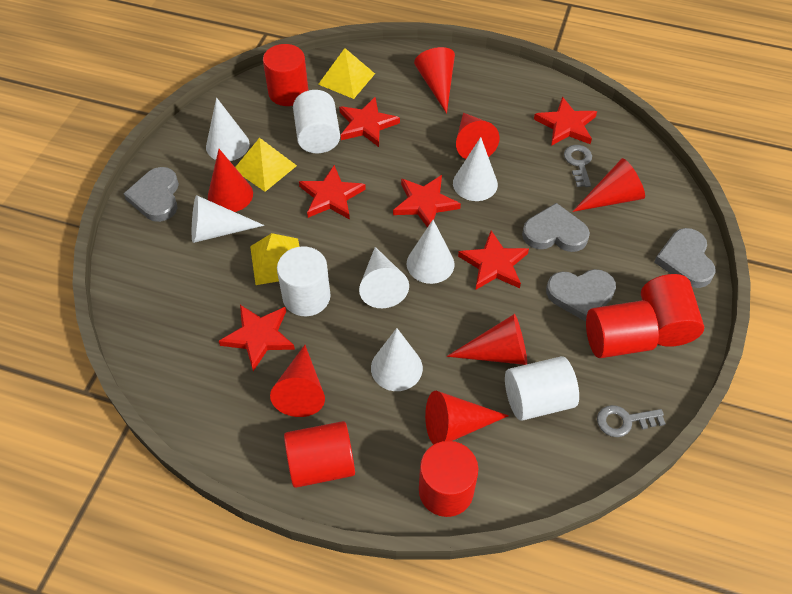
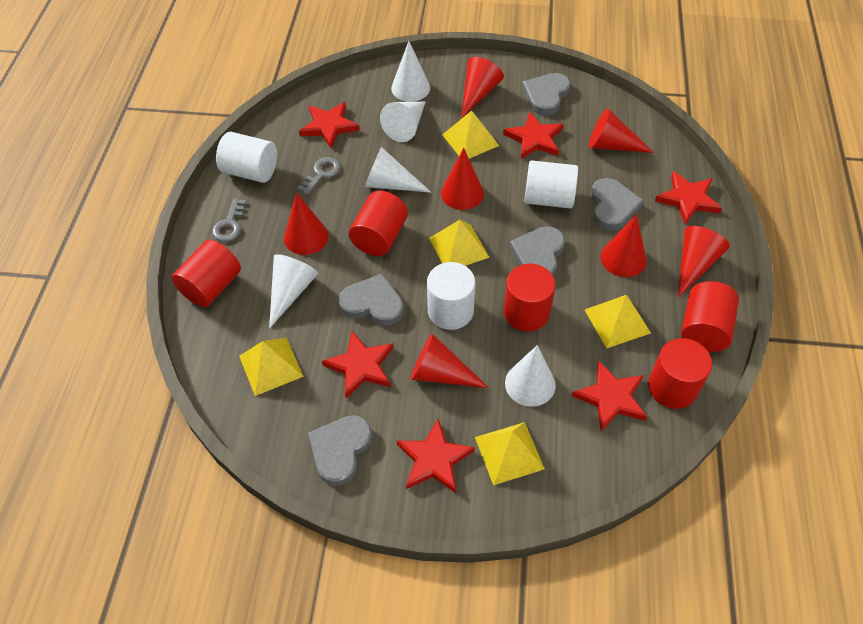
grey heart: 4 -> 5
white cone: 6 -> 5
yellow pyramid: 3 -> 5

